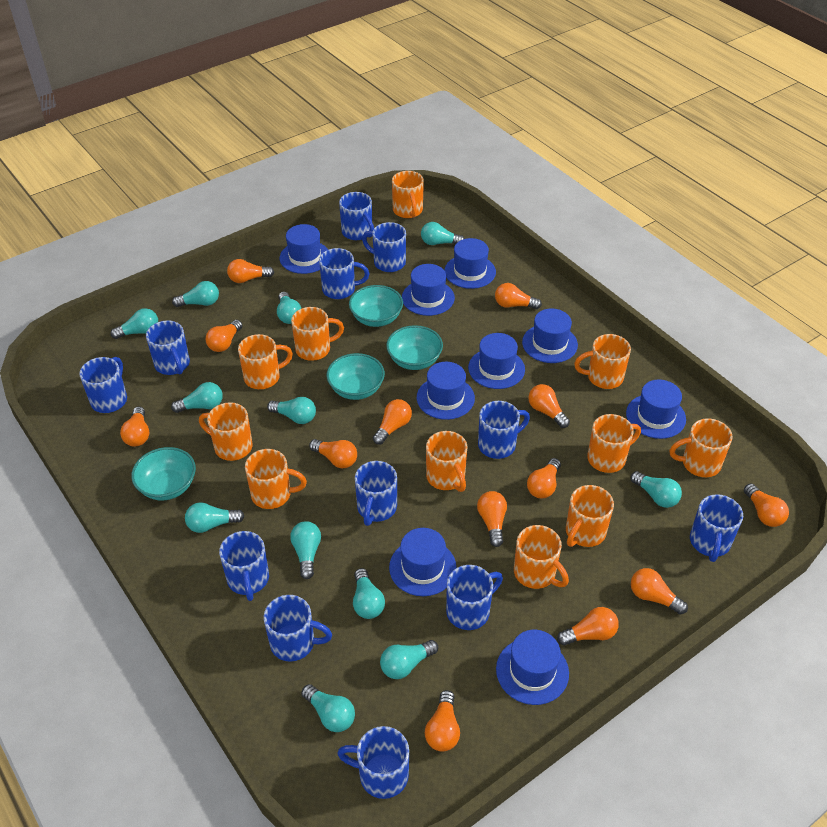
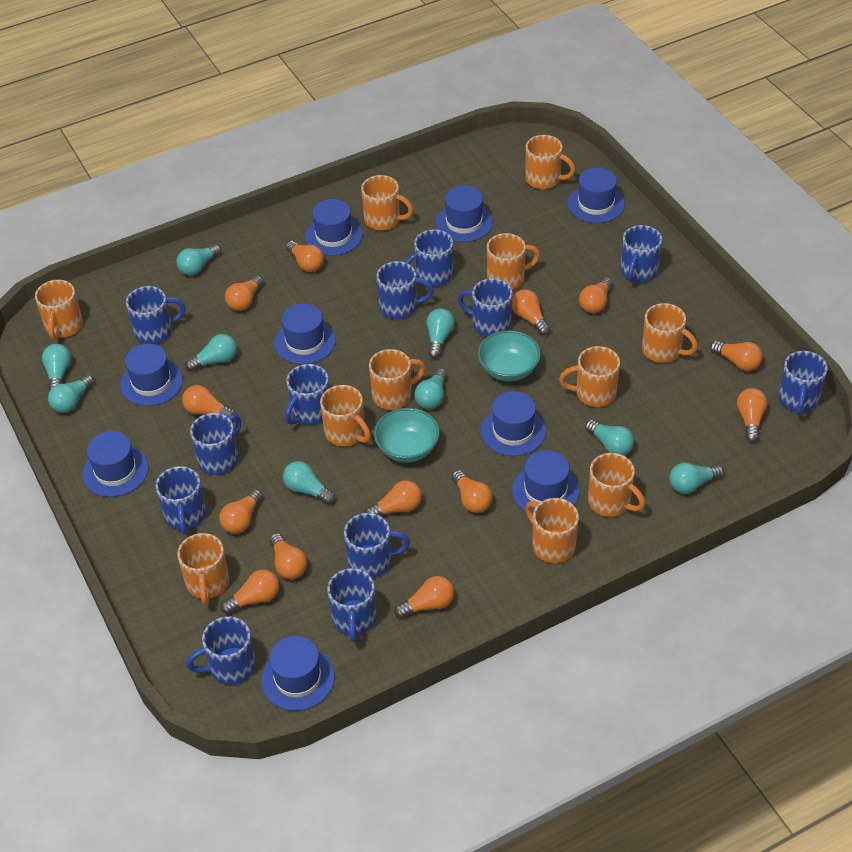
turquoise bowl: 4 -> 2
turquoise light bulb: 12 -> 9

